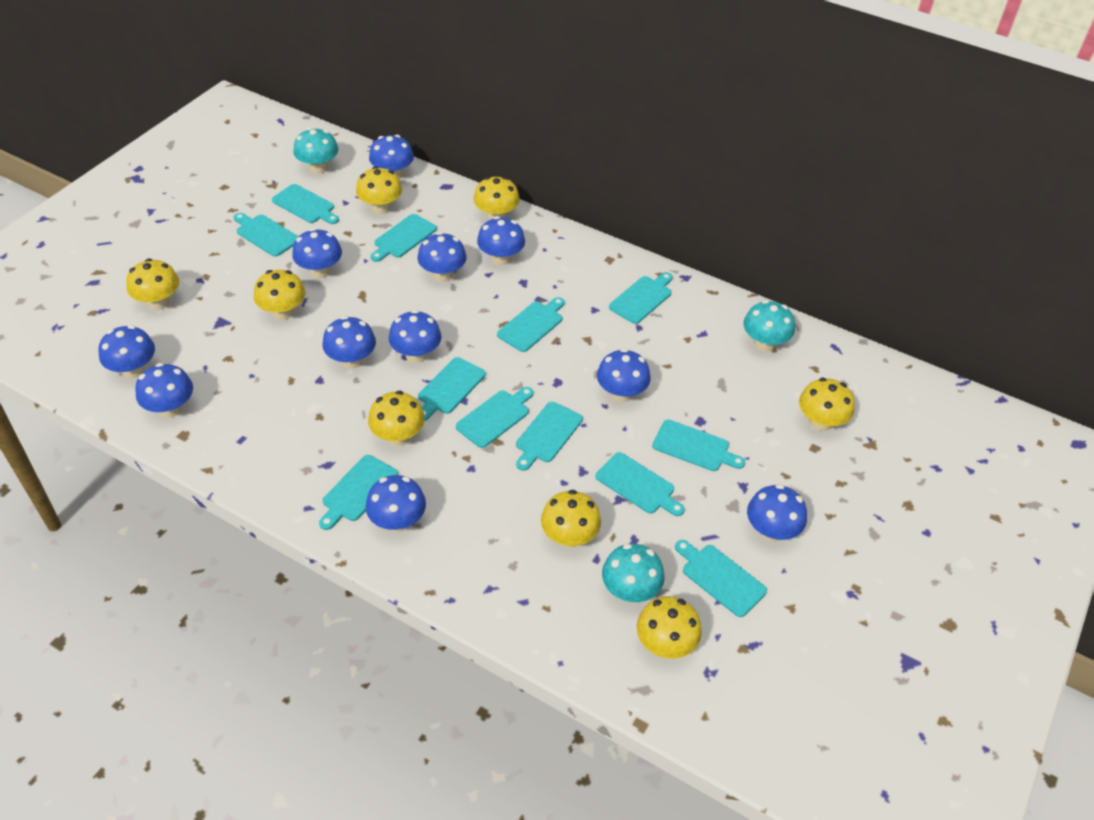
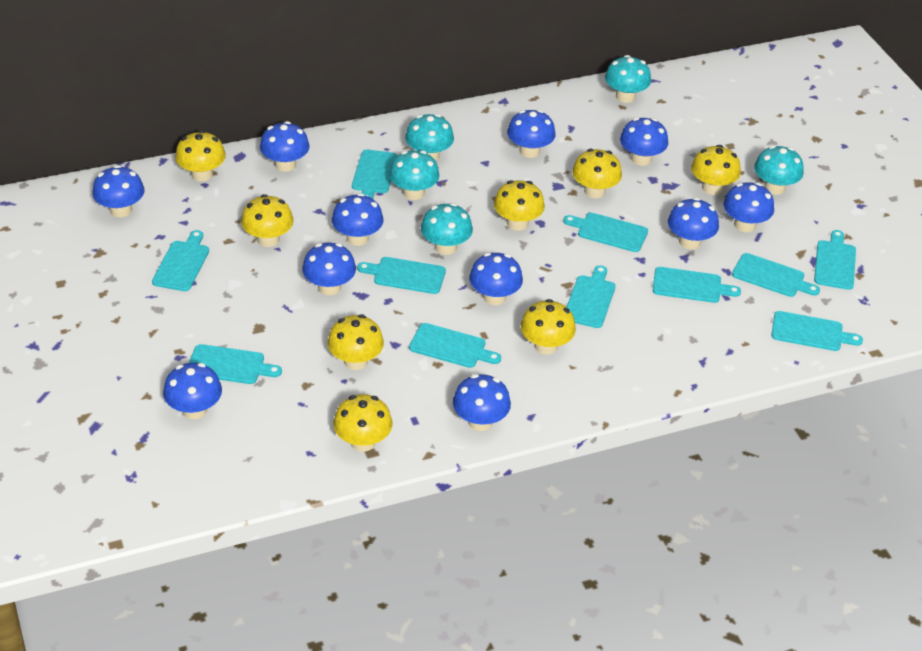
turquoise cutting board: 12 -> 11
turquoise mushroom: 3 -> 5

